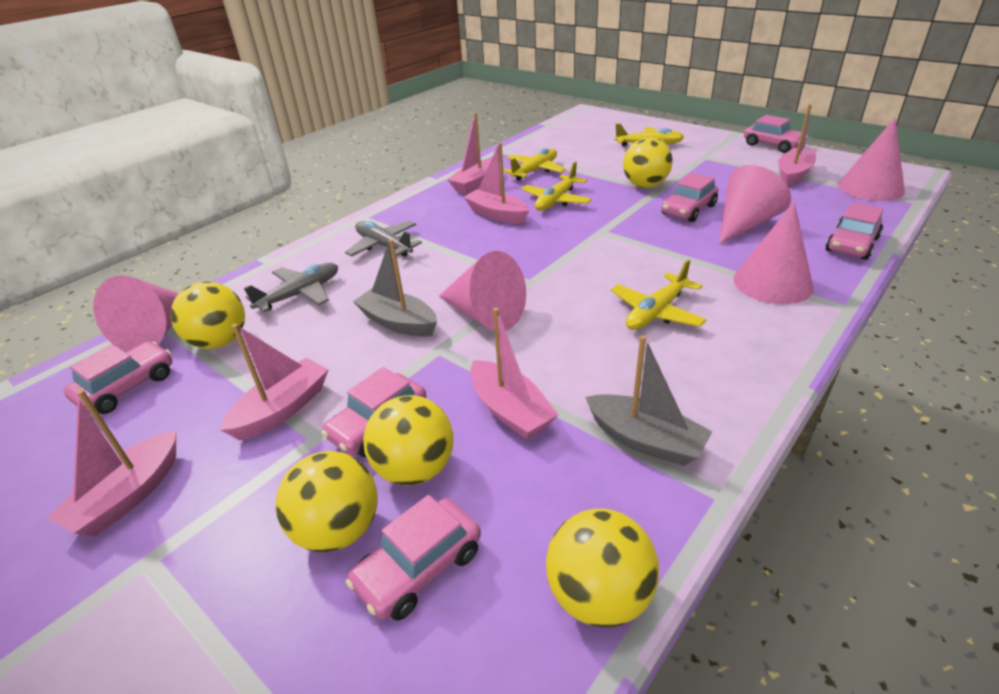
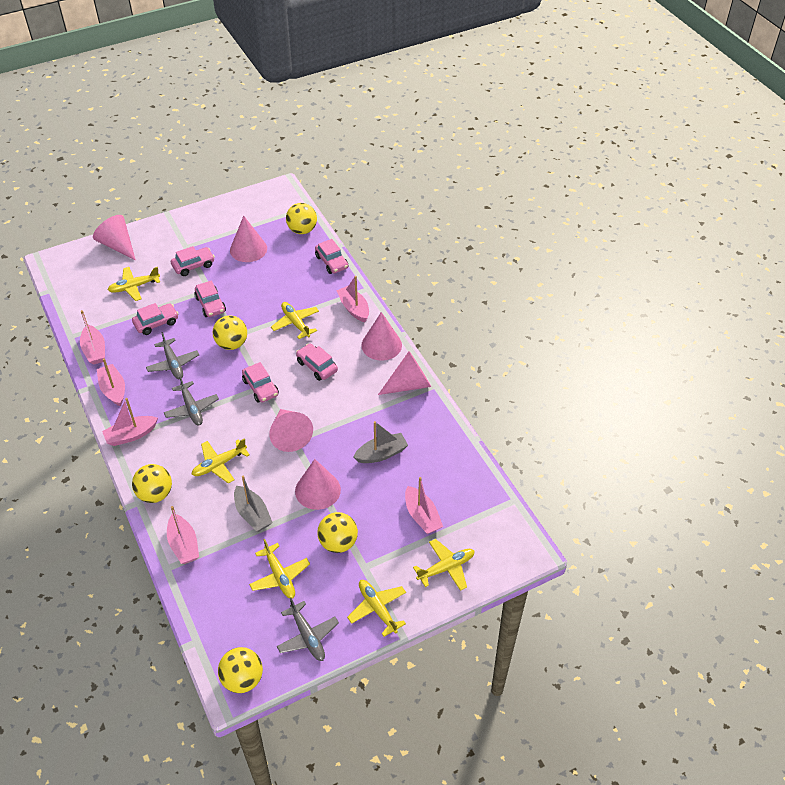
grey plane: 2 -> 3
pink cone: 5 -> 6
yellow plane: 4 -> 6

